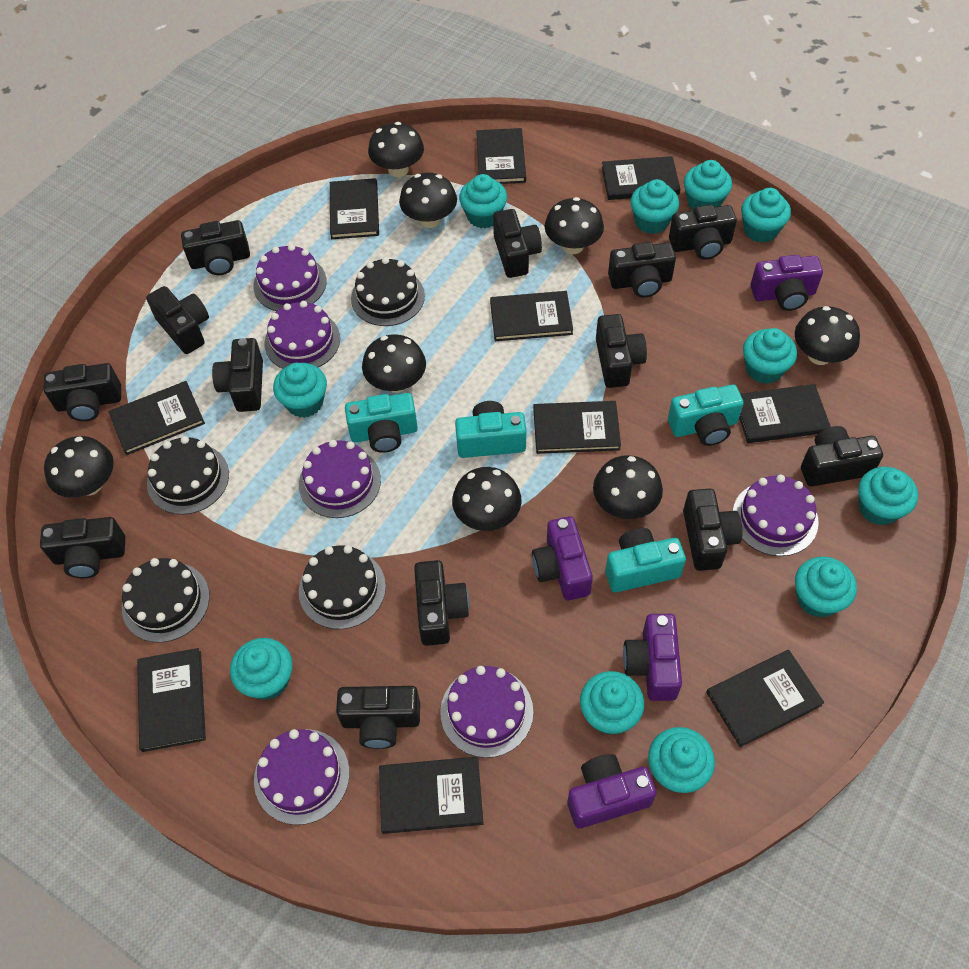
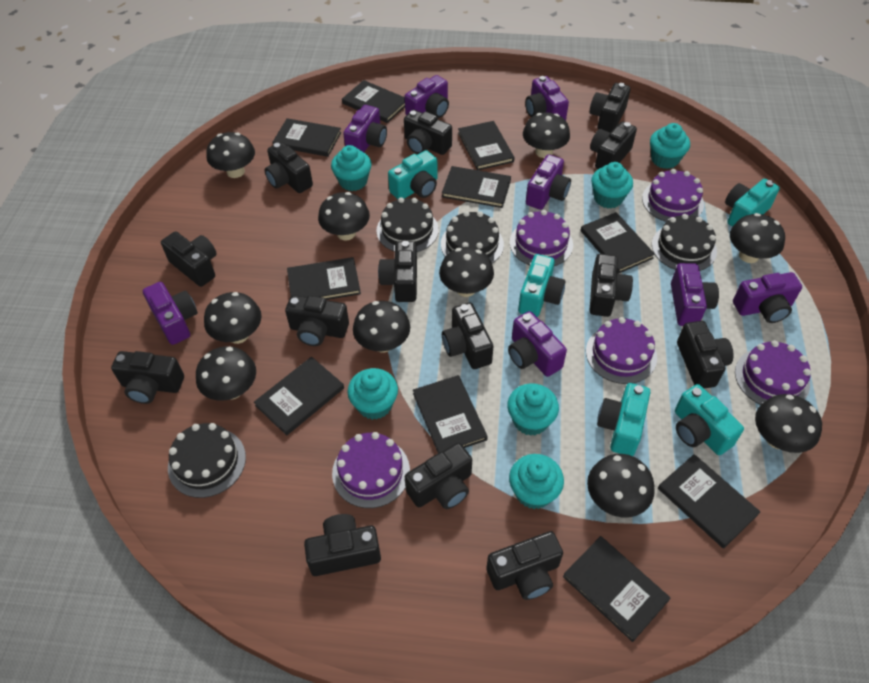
black camera: 13 -> 14
black mushroom: 8 -> 10
purple cake: 6 -> 5
purple camera: 4 -> 8
turquoise camera: 4 -> 5
turquoise cupcake: 11 -> 6

